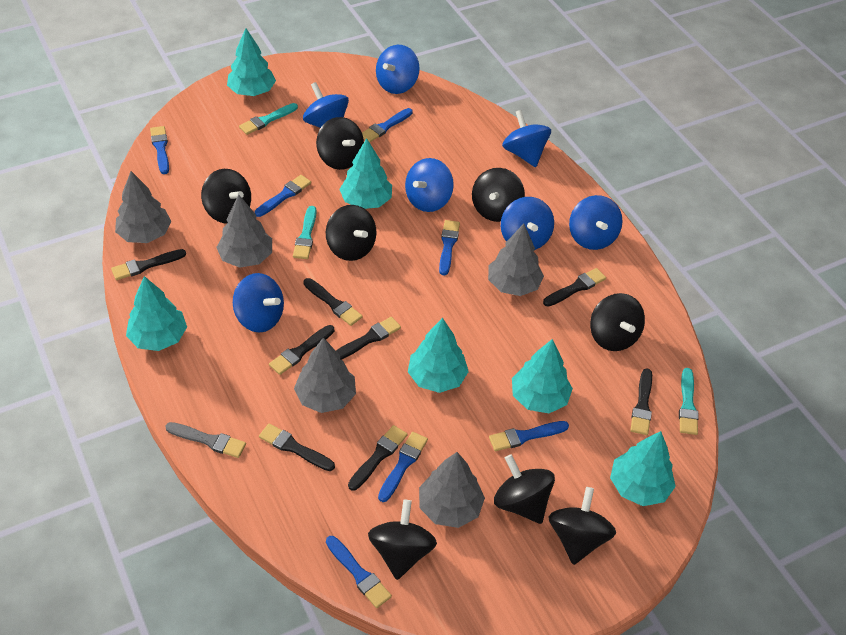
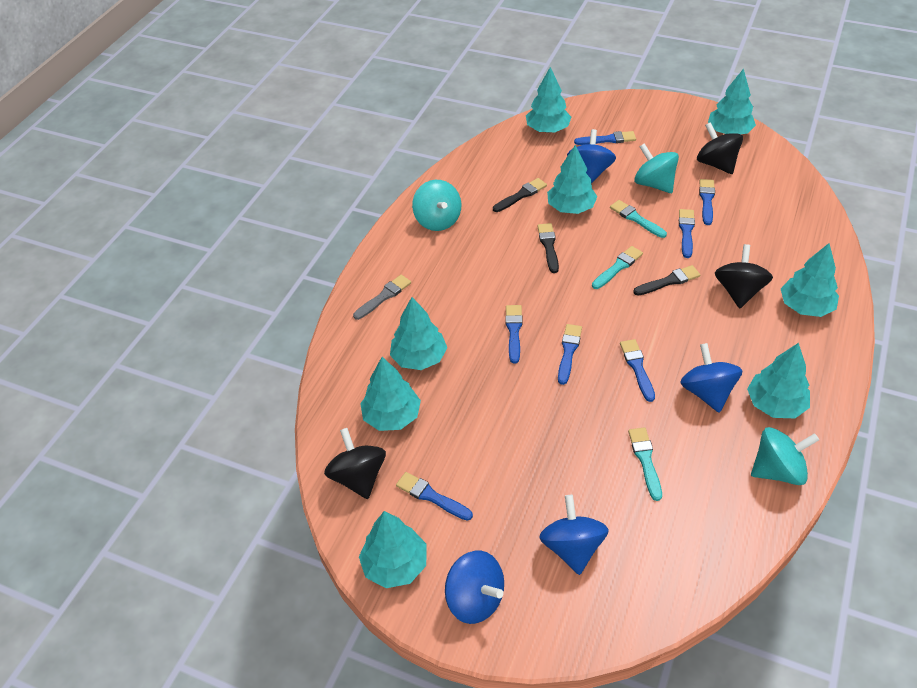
black brush: 8 -> 3
black spinning top: 8 -> 3
blue spinning top: 7 -> 4
grey tree: 5 -> 0
turquoise spinning top: 0 -> 3
turquoise tree: 6 -> 8

